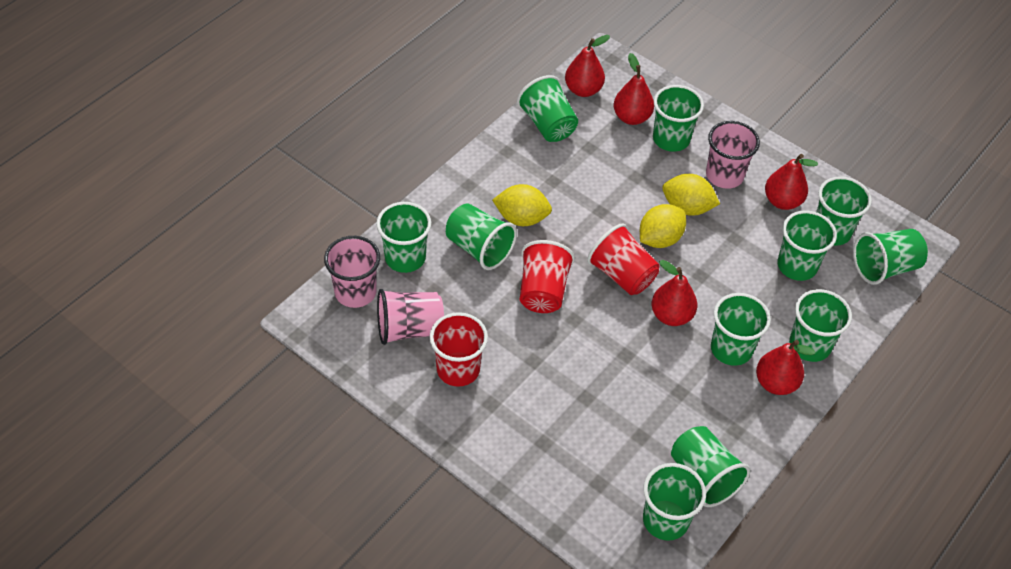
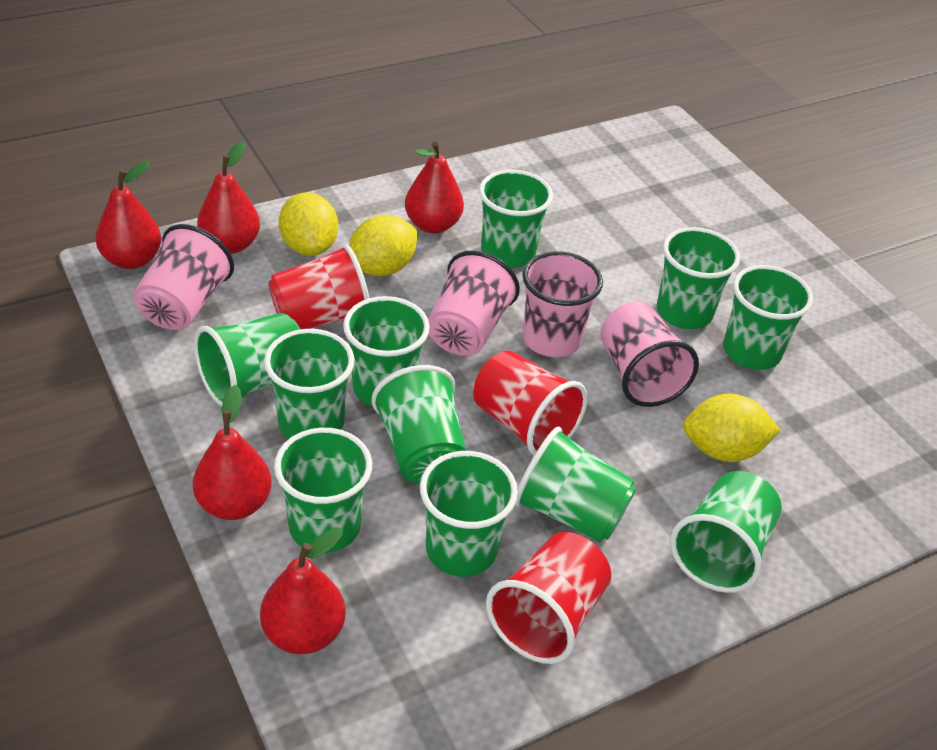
pink cup: 3 -> 4

